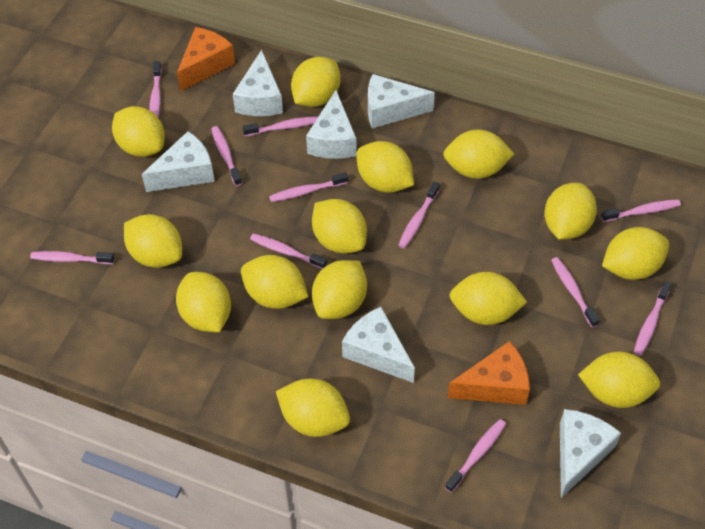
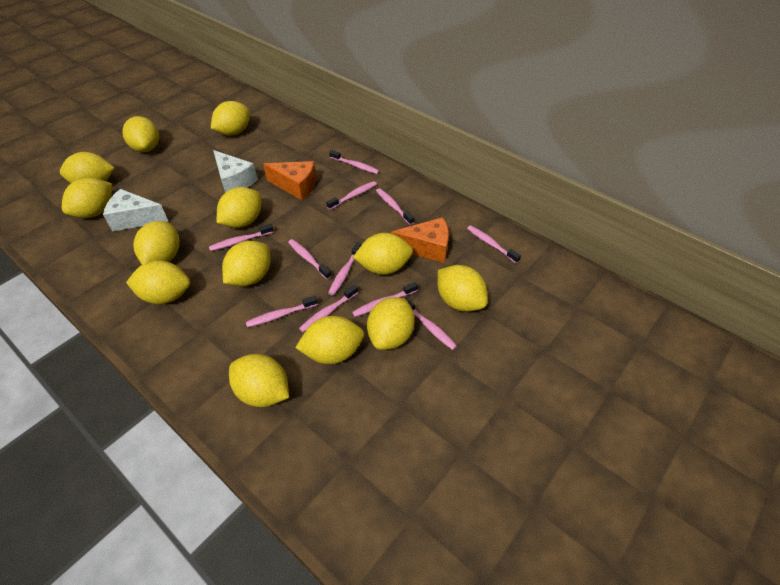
white cheese: 6 -> 2
yellow lemon: 14 -> 13

